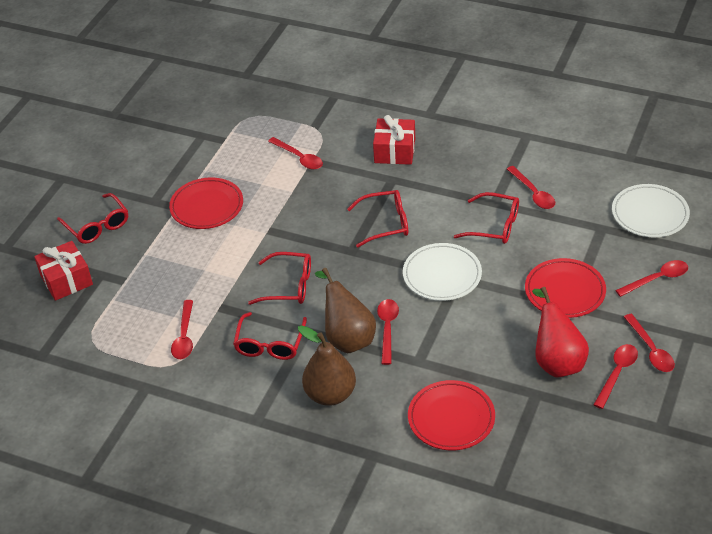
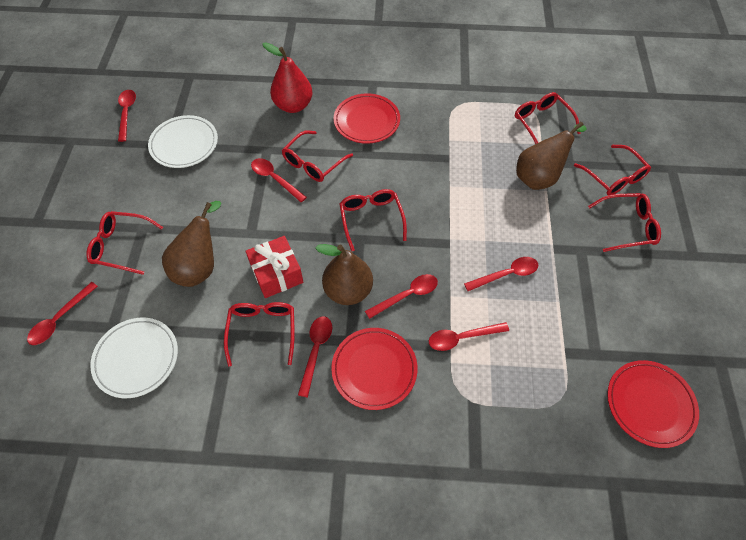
brown pear: 2 -> 3
red gift: 2 -> 1
red glasses: 5 -> 7

